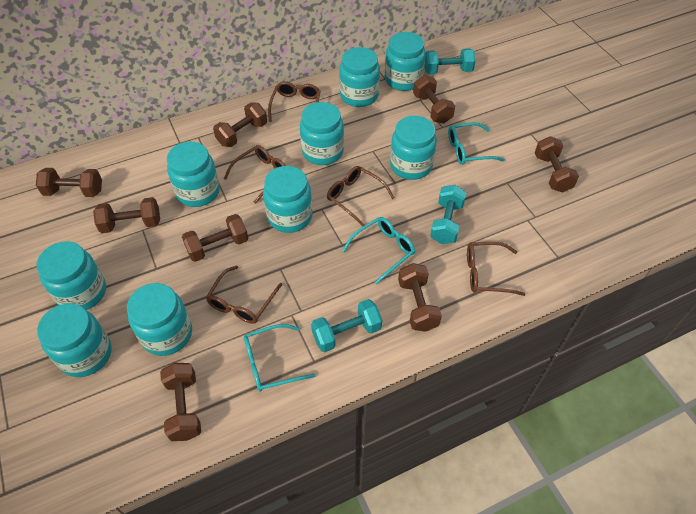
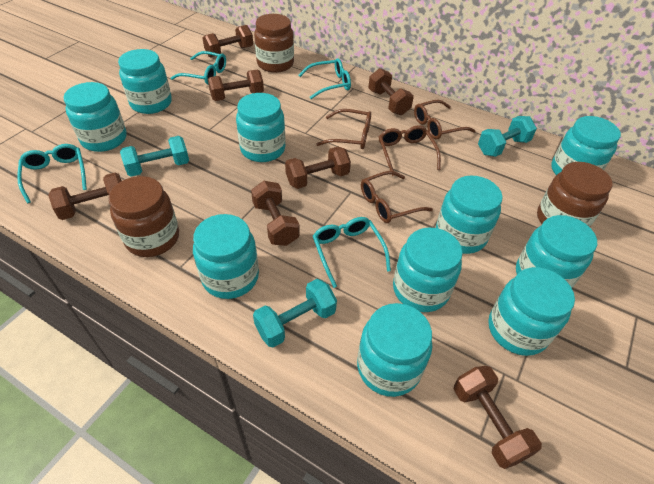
brown dumbbell: 8 -> 7
brown glasses: 5 -> 4
brown jar: 0 -> 3
turquoise glasses: 3 -> 4
turquoise jar: 9 -> 10

